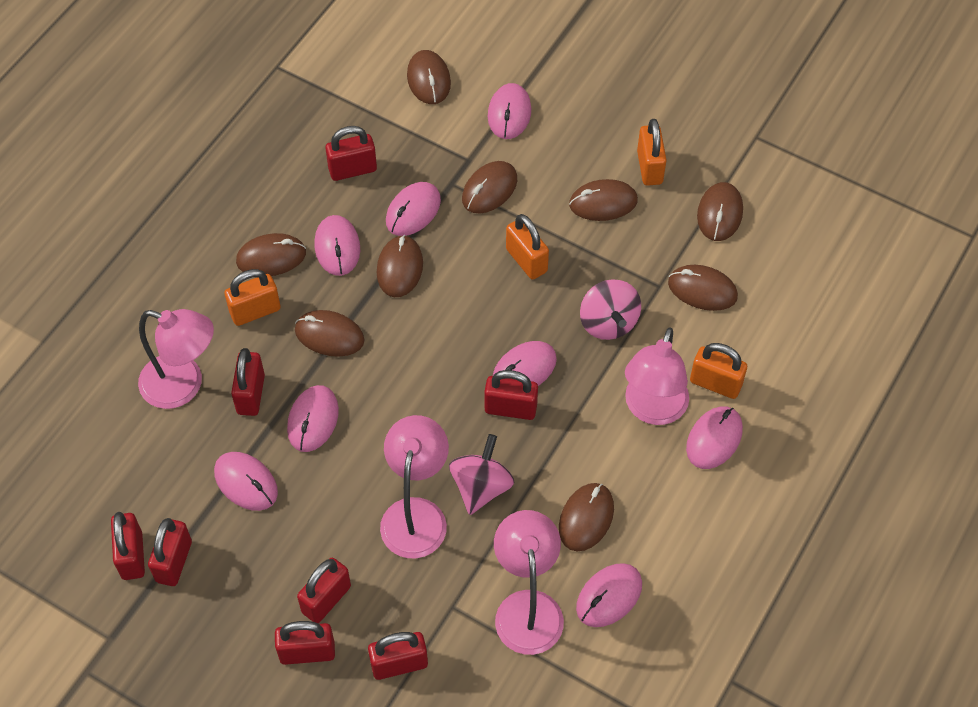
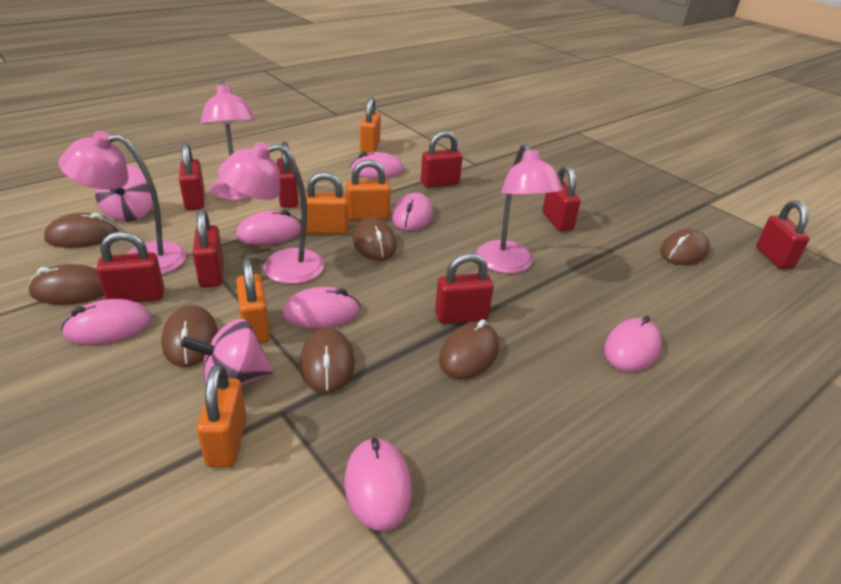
brown mouse: 9 -> 7
orange padlock: 4 -> 5
pink mouse: 8 -> 7

